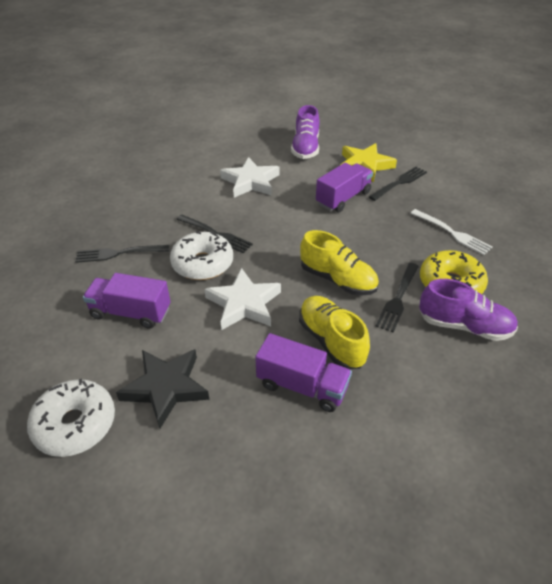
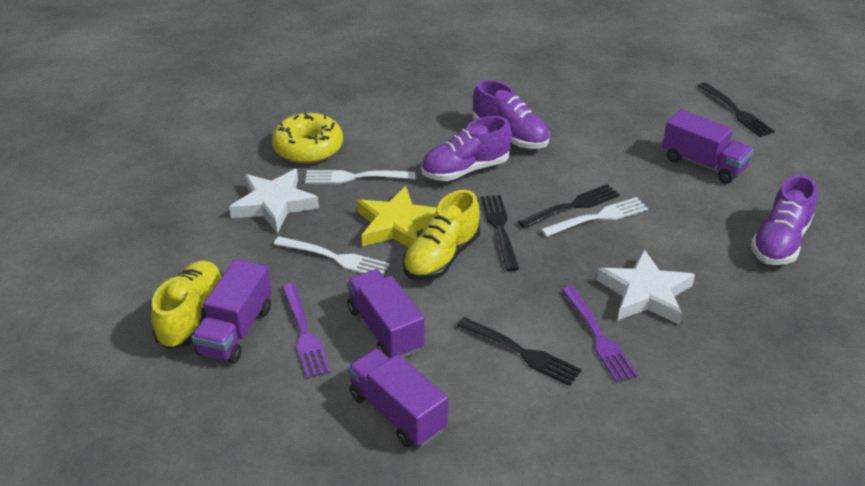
black star: 1 -> 0
purple fork: 0 -> 2
purple shoe: 2 -> 3
purple truck: 3 -> 4
white donut: 2 -> 0
white fork: 1 -> 3

